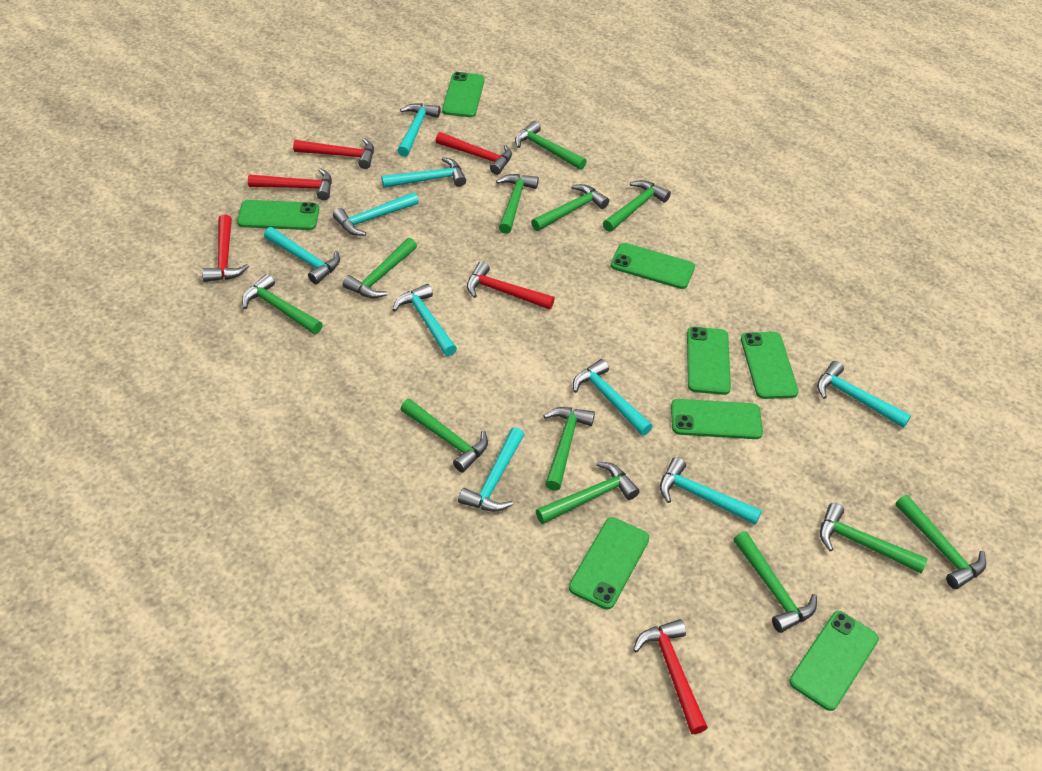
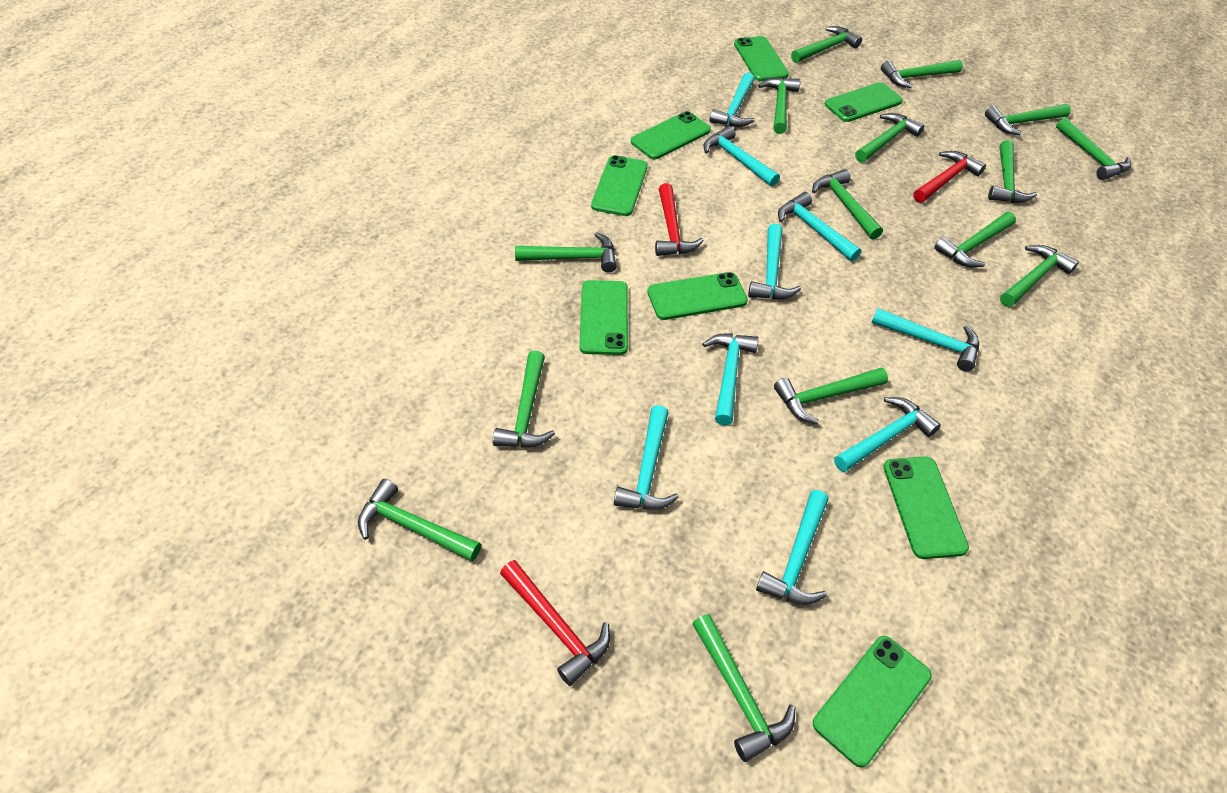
green hammer: 12 -> 15
red hammer: 6 -> 3

